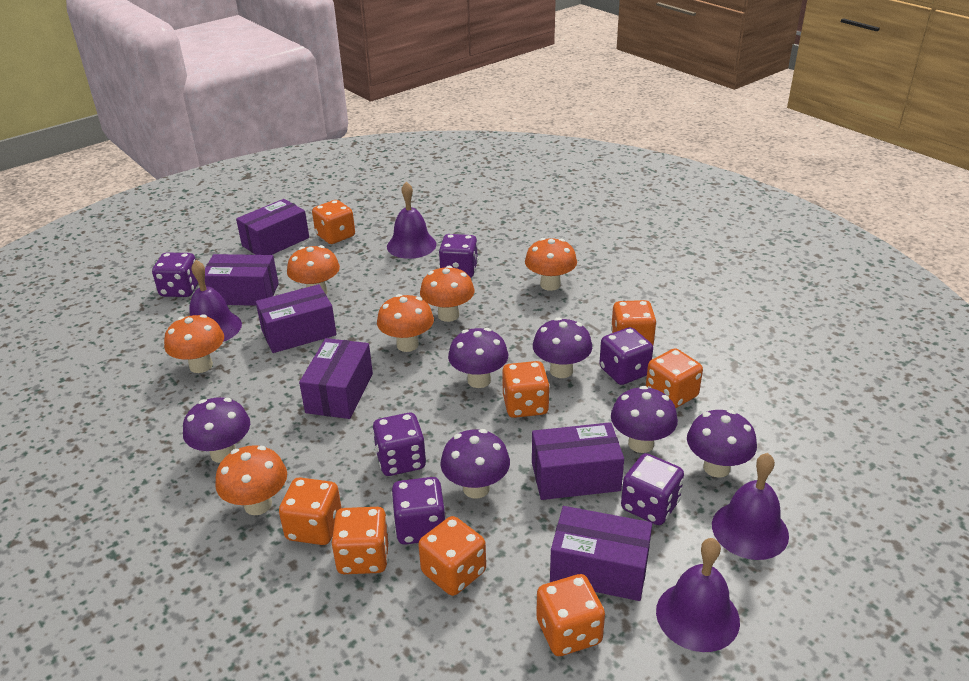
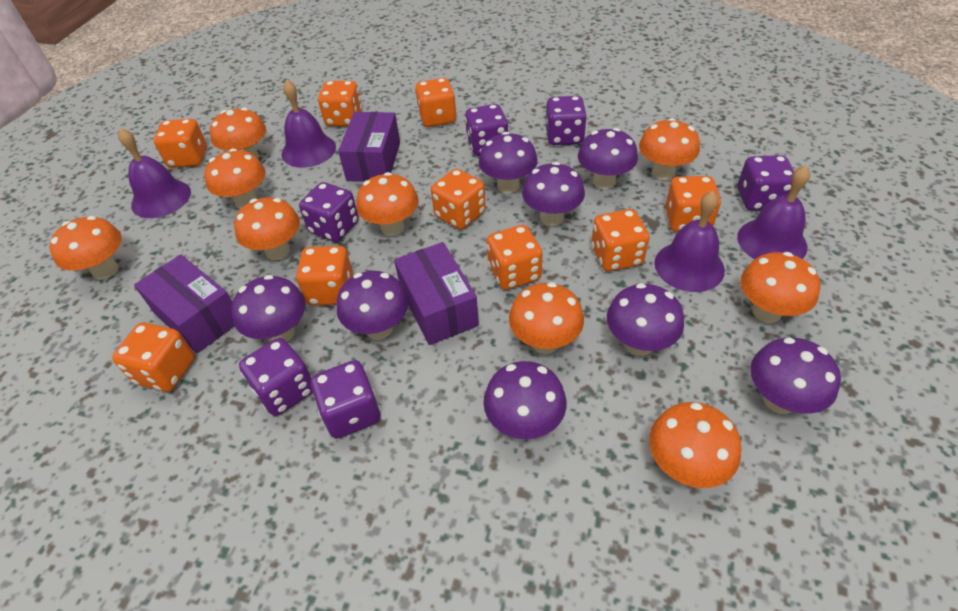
orange dice: 8 -> 9
orange mushroom: 6 -> 9
purple box: 6 -> 3
purple mushroom: 6 -> 8

